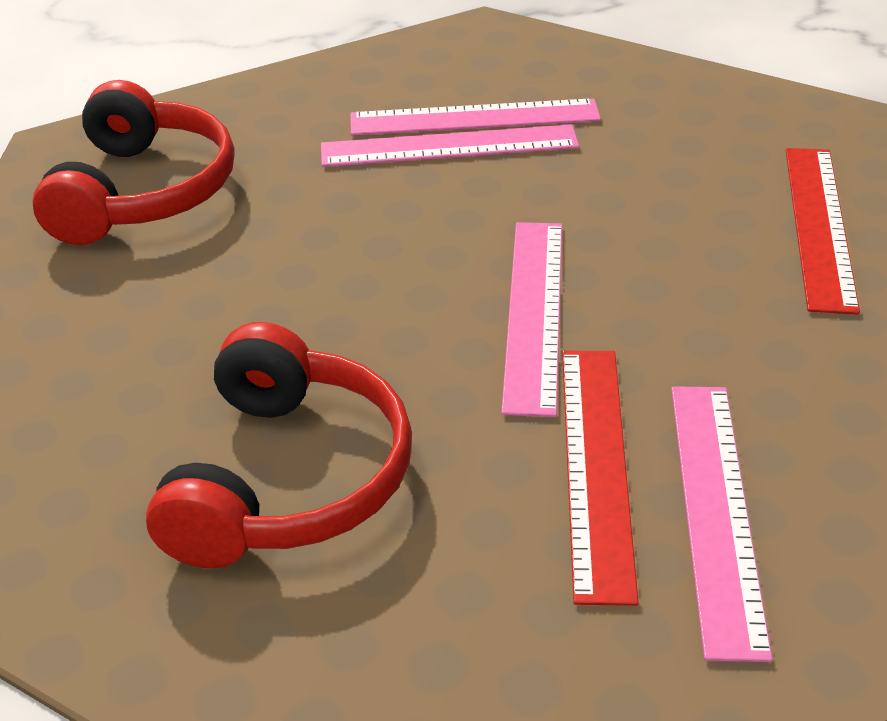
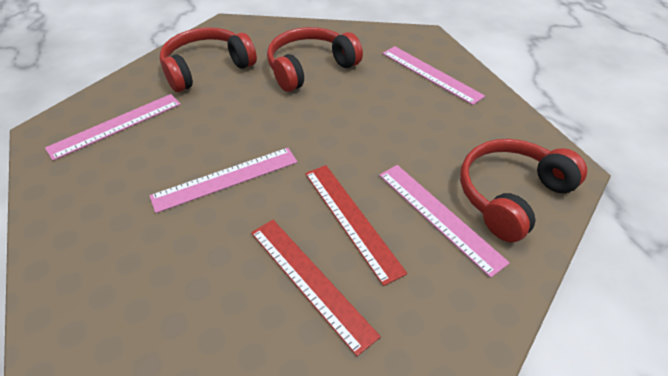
red headphones: 2 -> 3

